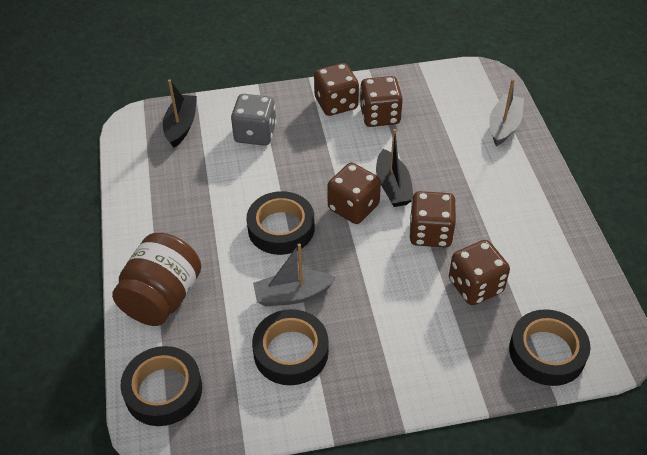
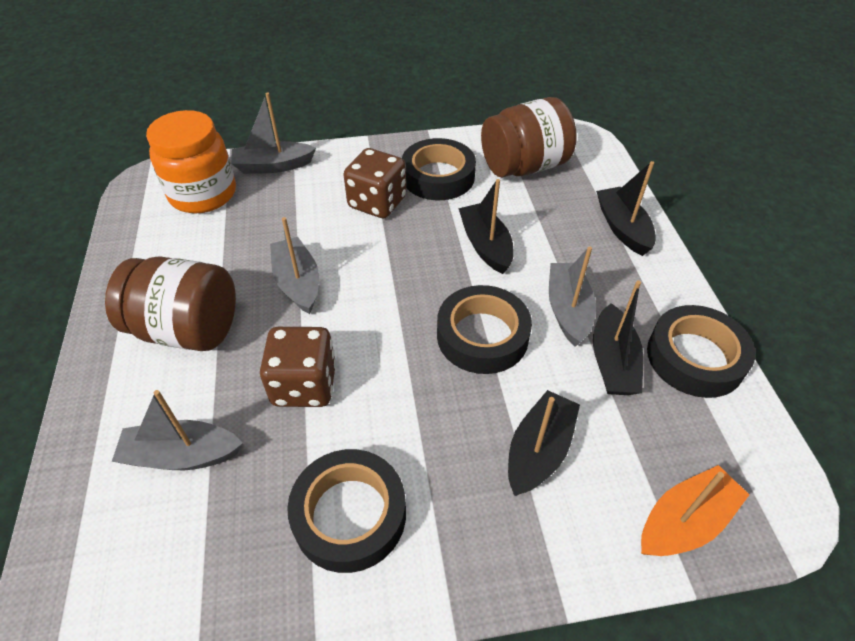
black boat: 2 -> 4
brown dice: 5 -> 2
brown jar: 1 -> 2
grey boat: 2 -> 4
grey dice: 1 -> 0
orange boat: 0 -> 1
orange jar: 0 -> 1

